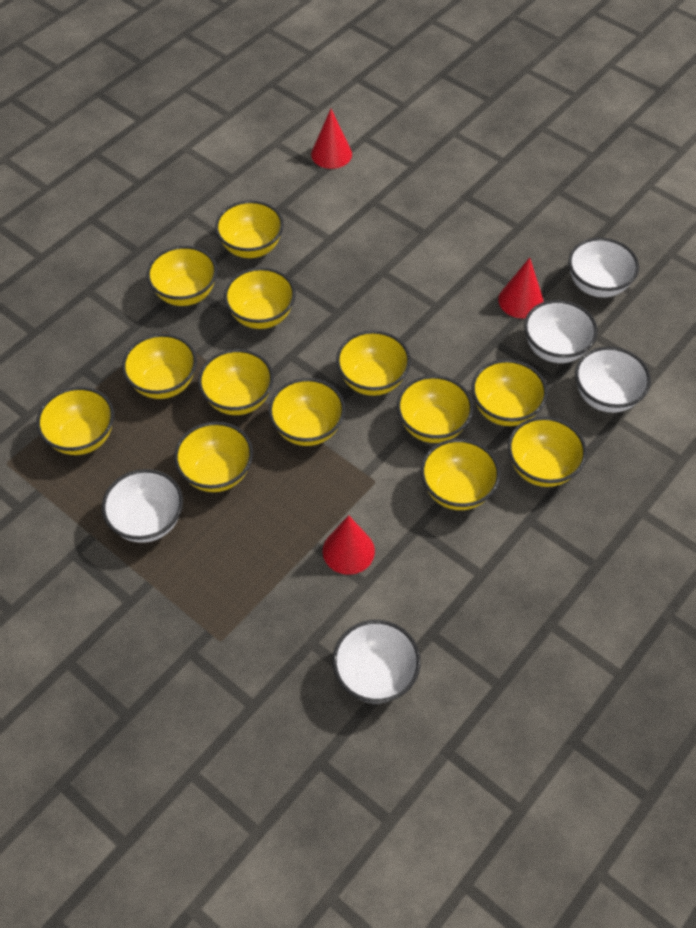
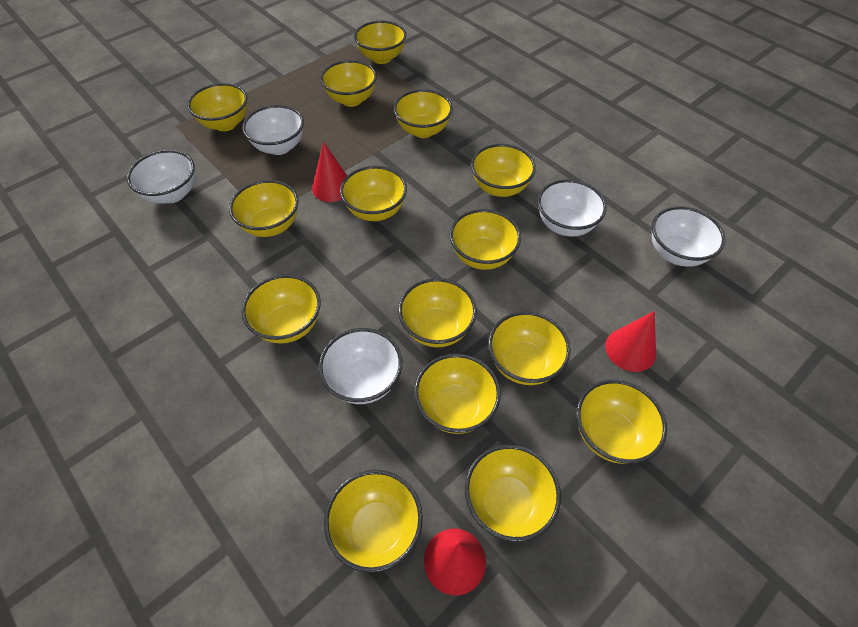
yellow bowl: 13 -> 15

